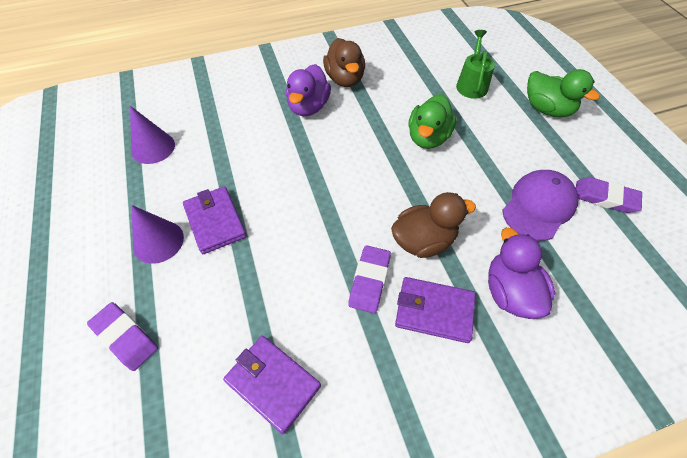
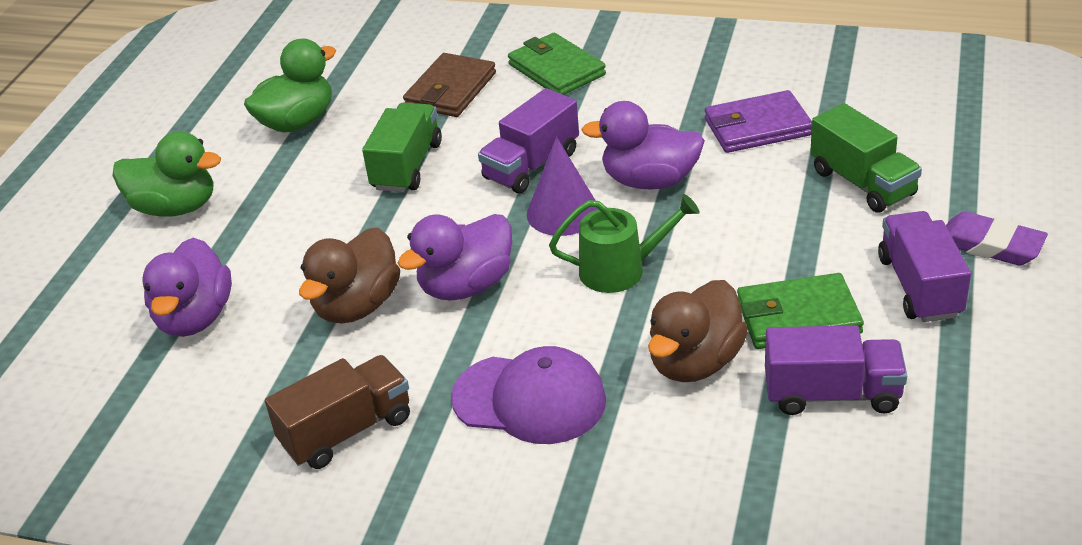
brown truck: 0 -> 1
brown wallet: 0 -> 1
green truck: 0 -> 2
green wallet: 0 -> 2
purple cone: 2 -> 1
purple duck: 2 -> 3
purple eraser: 3 -> 1
purple truck: 0 -> 3
purple wallet: 3 -> 1

